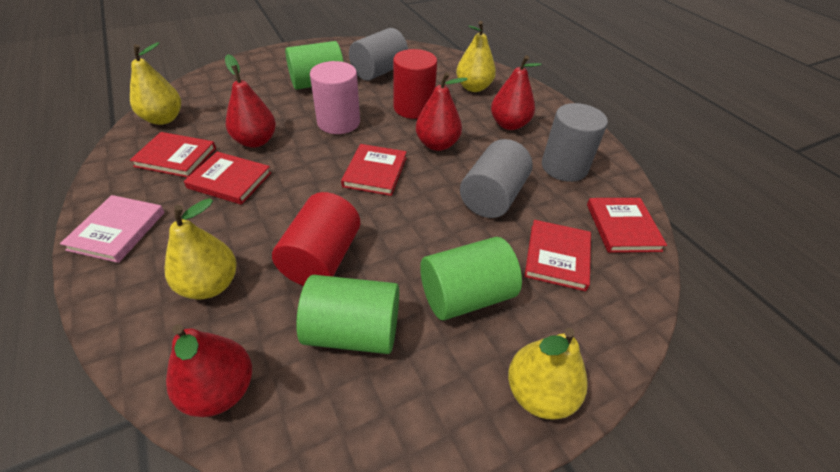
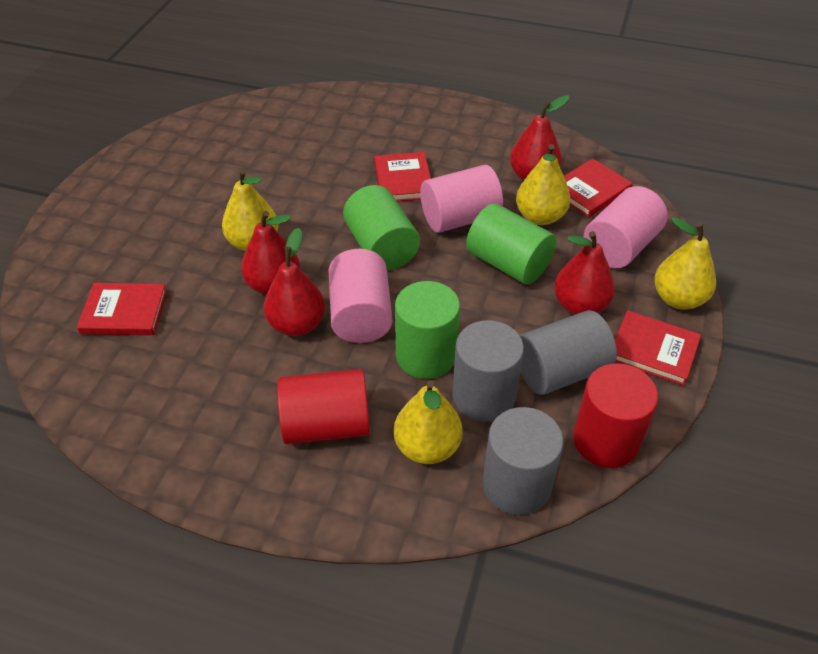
pink book: 1 -> 0
pink cylinder: 1 -> 3
red book: 5 -> 4

